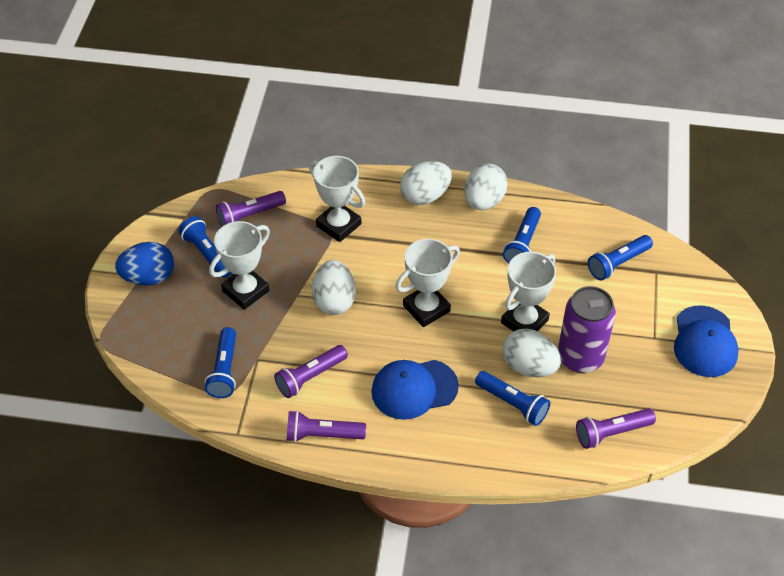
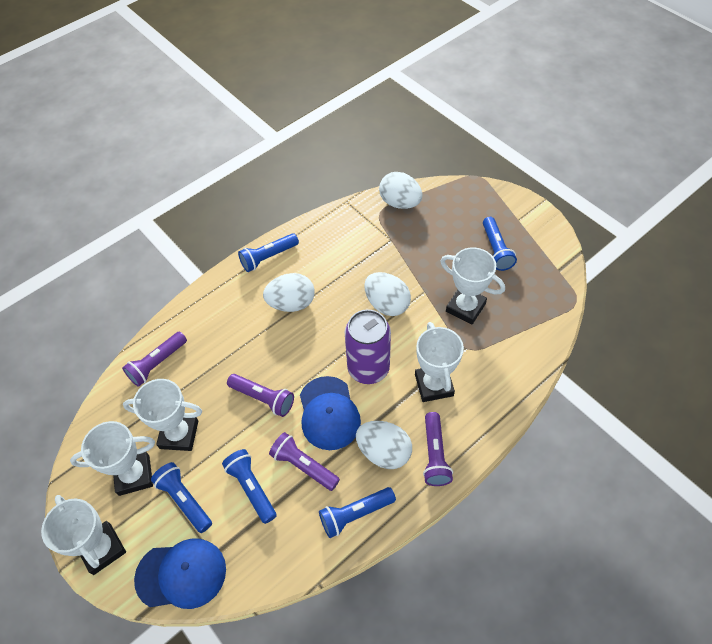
blue egg: 1 -> 0
white trophy: 4 -> 5

